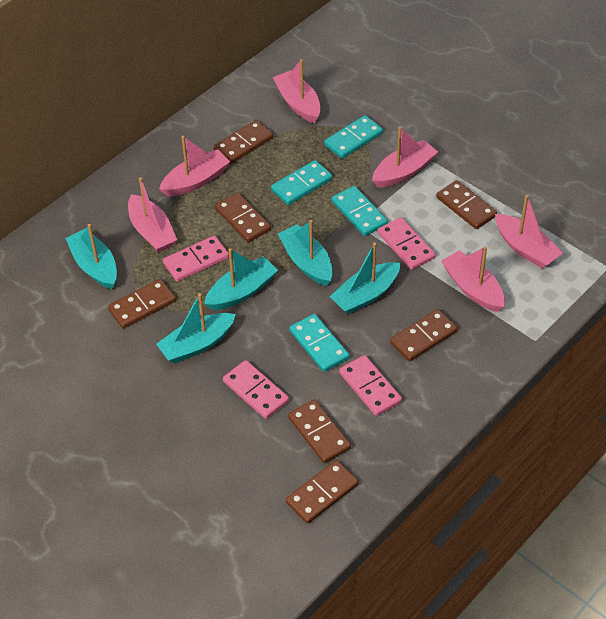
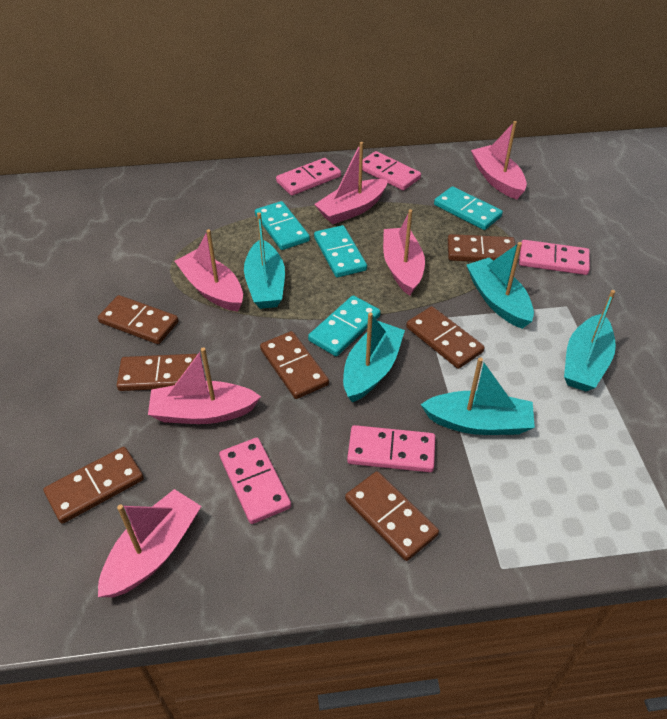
pink domino: 4 -> 5

